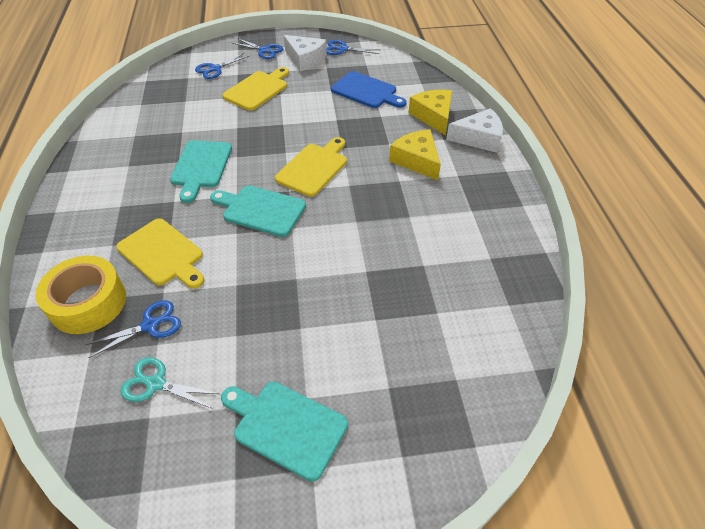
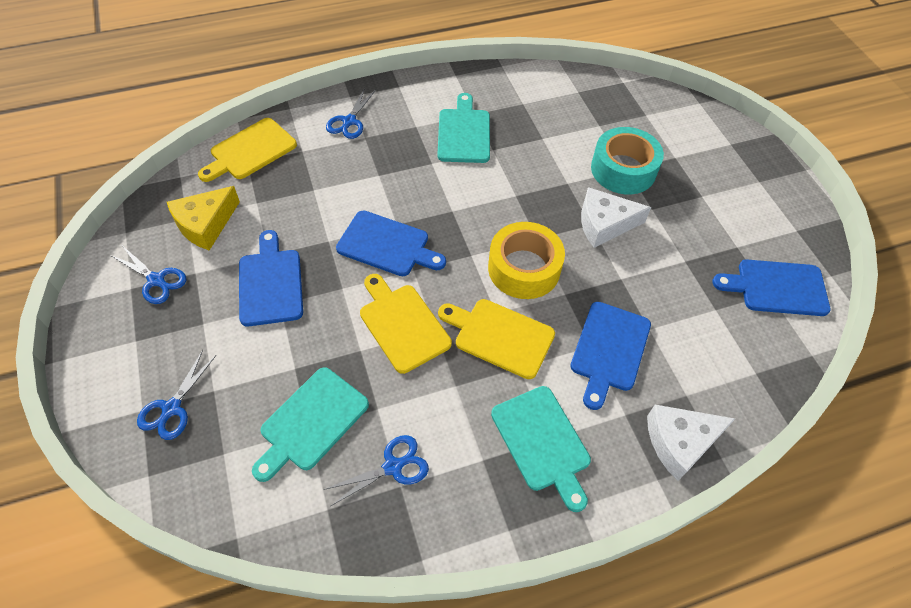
blue cutting board: 1 -> 4
turquoise scissors: 1 -> 0
turquoise tape: 0 -> 1
yellow cheese: 2 -> 1

